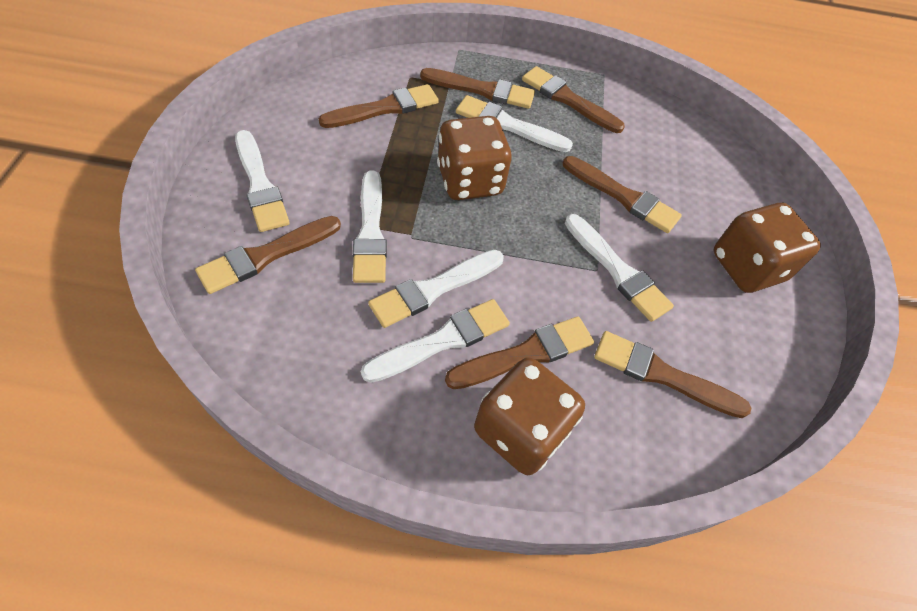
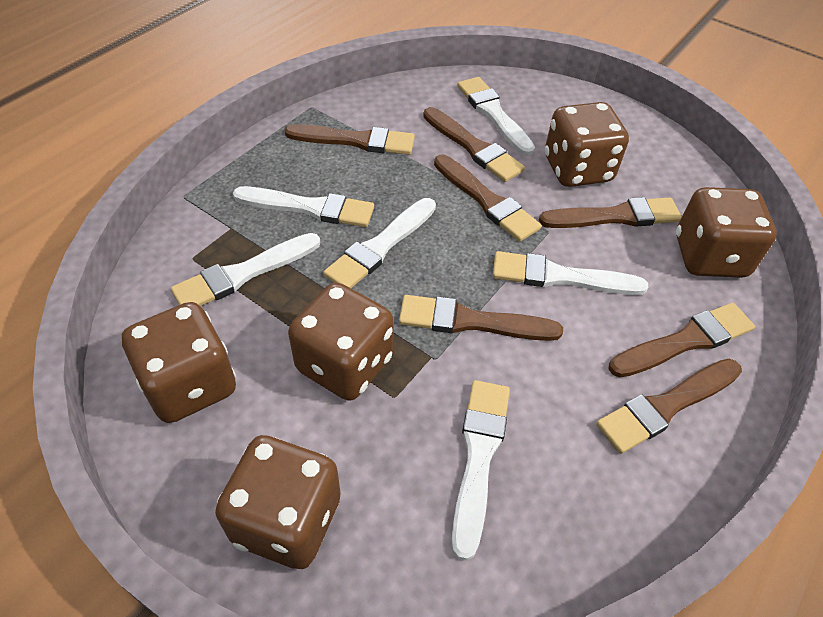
brown dice: 3 -> 5

